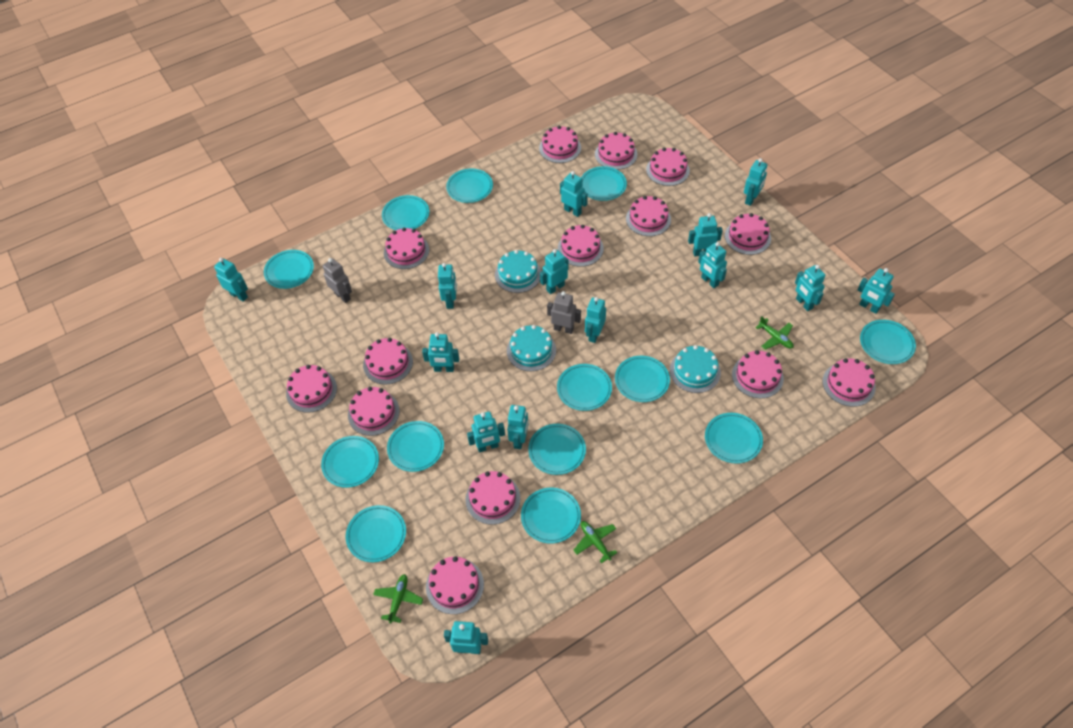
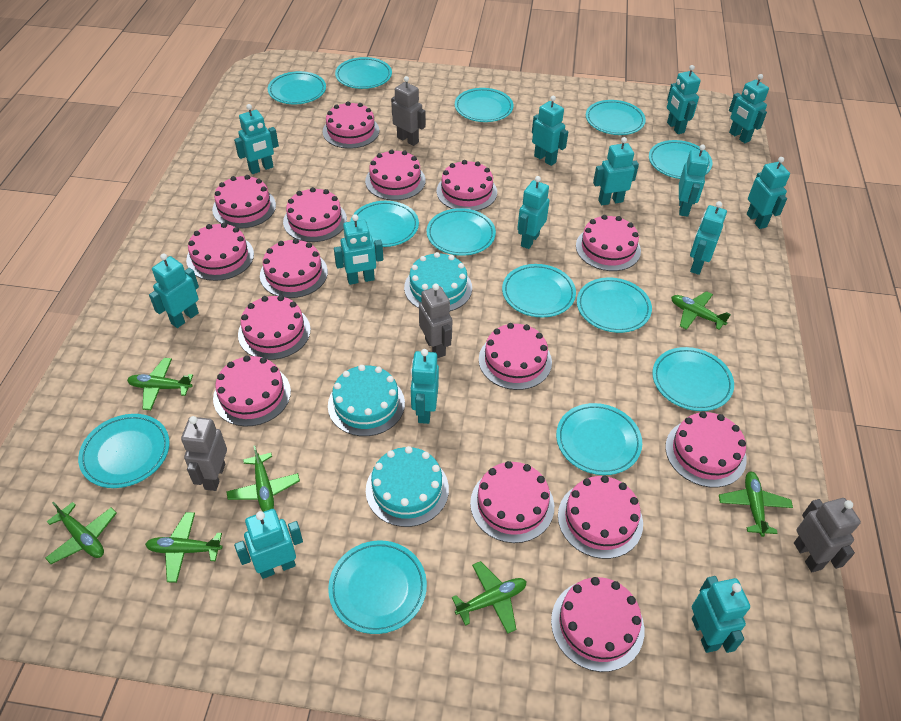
green plane: 3 -> 7
grey robot: 2 -> 4
pink cake: 14 -> 15

